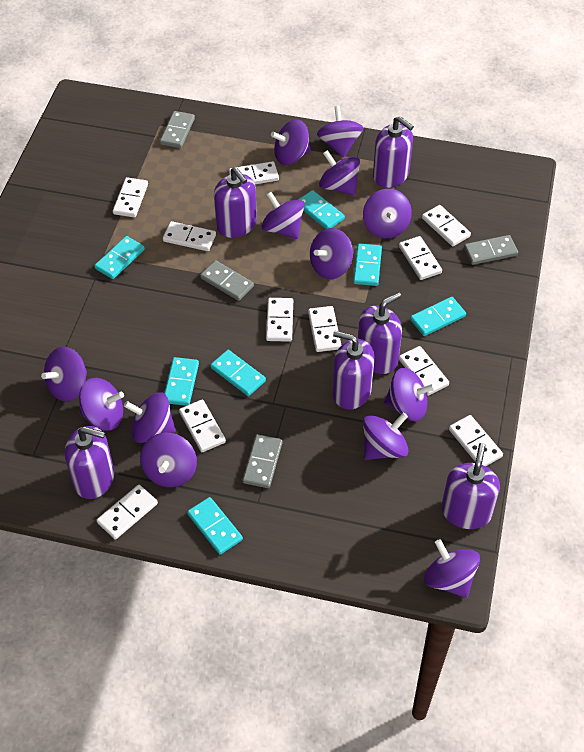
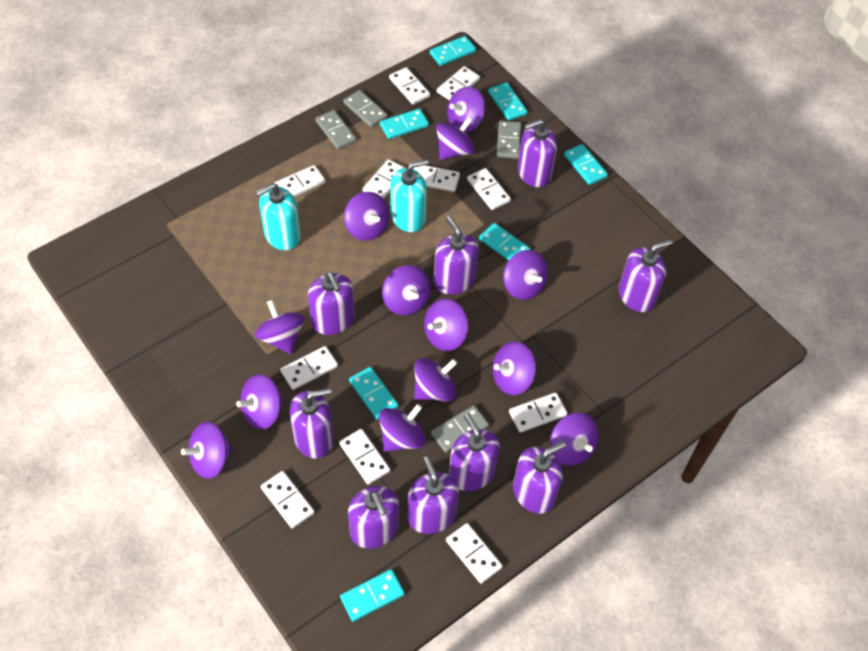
purple soap dispenser: 6 -> 9
turquoise soap dispenser: 0 -> 2

